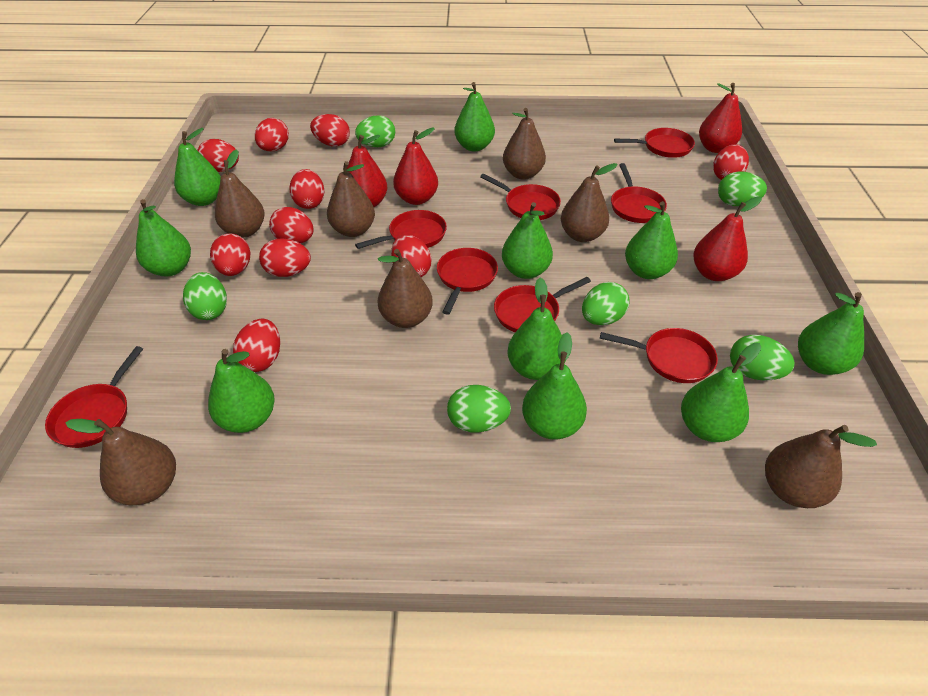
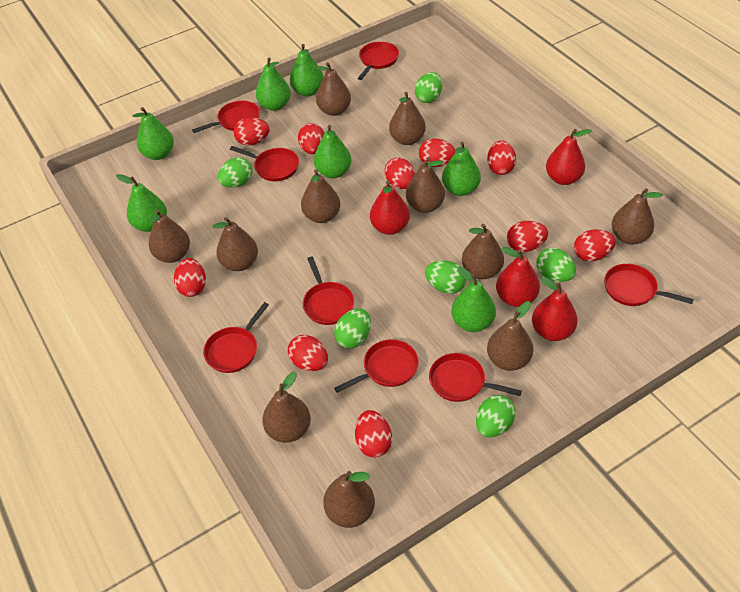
brown pear: 7 -> 11
green pear: 10 -> 7

